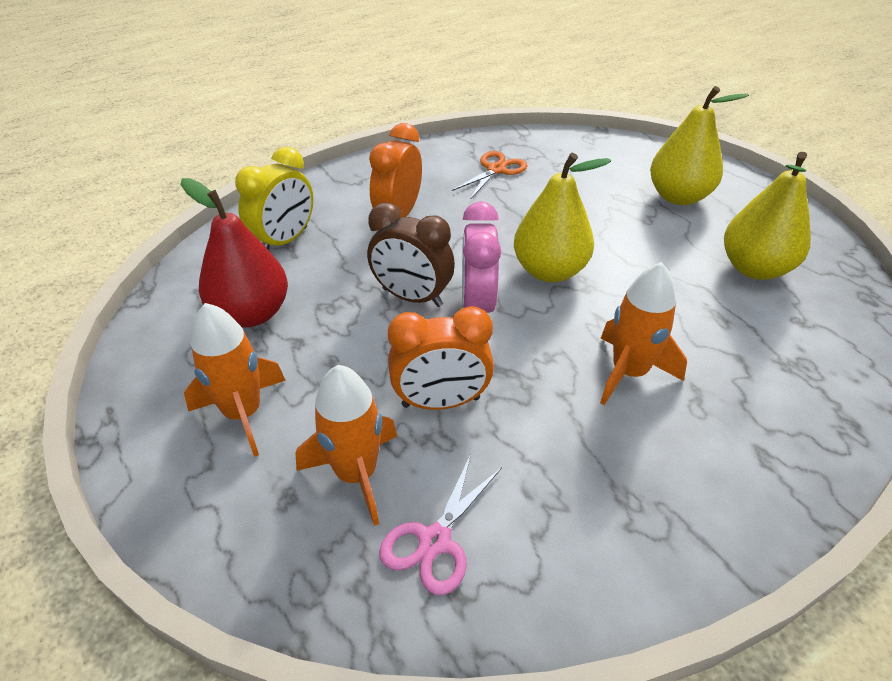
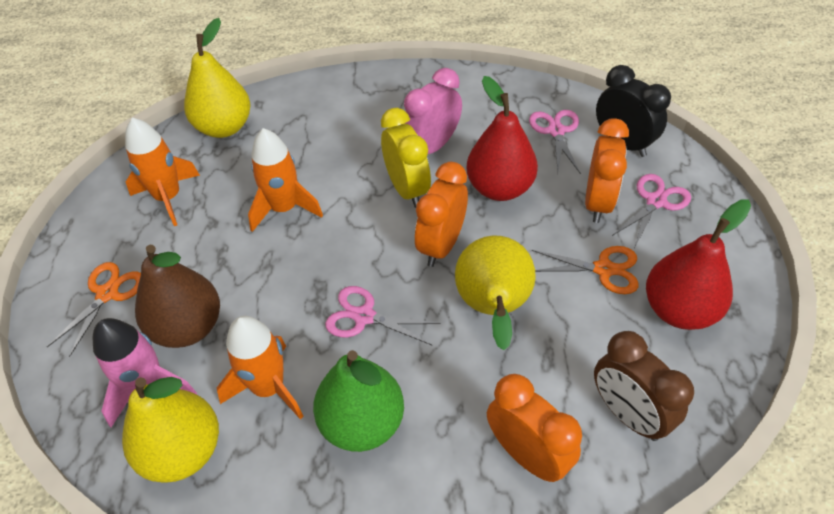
black clock: 0 -> 1
brown pear: 0 -> 1
green pear: 0 -> 1
orange clock: 2 -> 3
orange scissors: 1 -> 2
pink rocket: 0 -> 1
pink scissors: 1 -> 3
red pear: 1 -> 2

